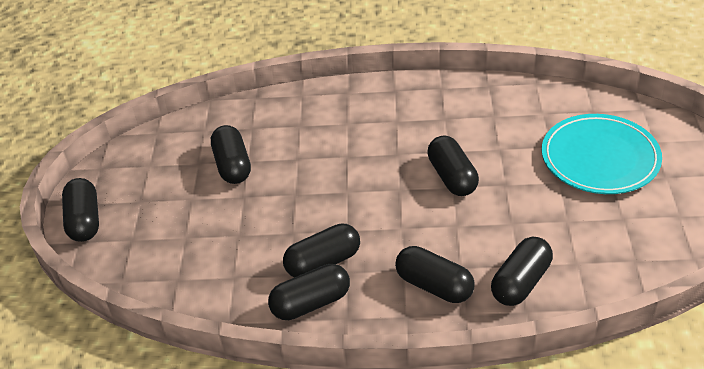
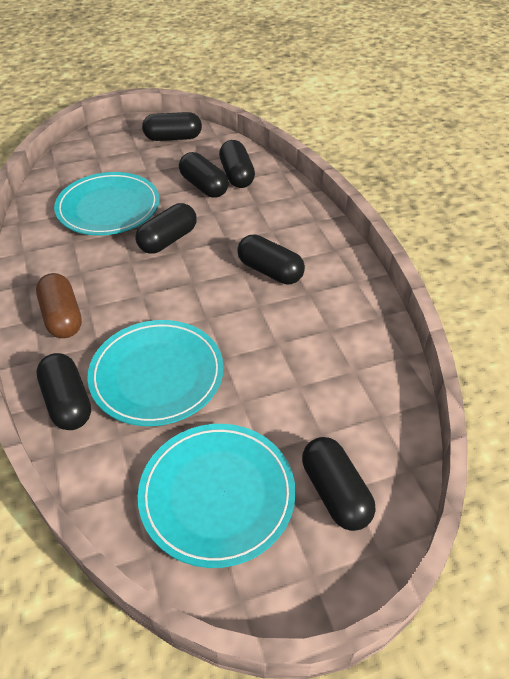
brown capsule: 0 -> 1
turquoise plate: 1 -> 3

